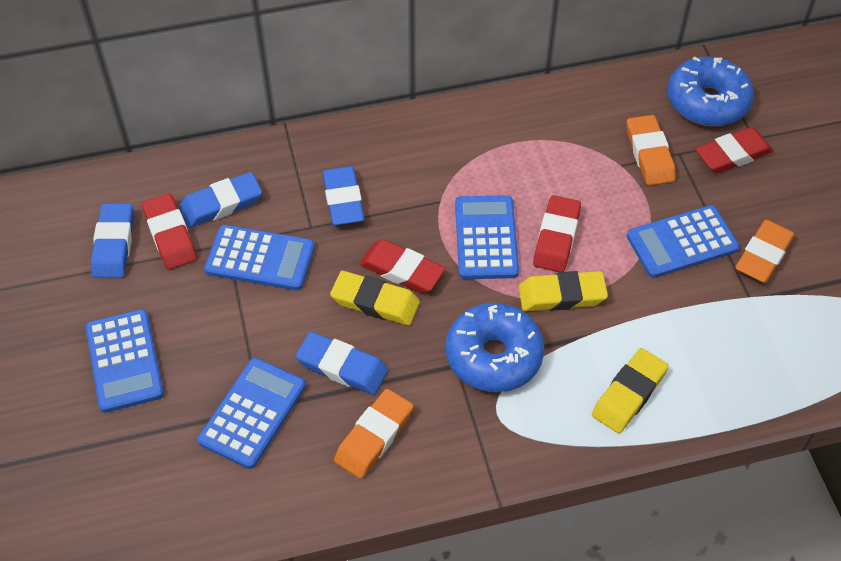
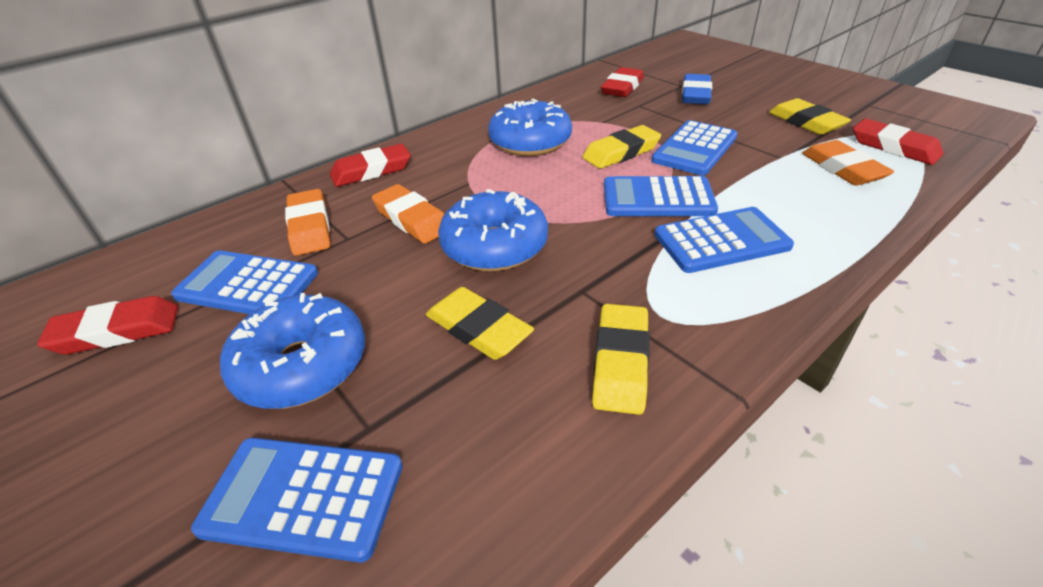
blue donut: 2 -> 3
blue eraser: 4 -> 1
yellow eraser: 3 -> 4

